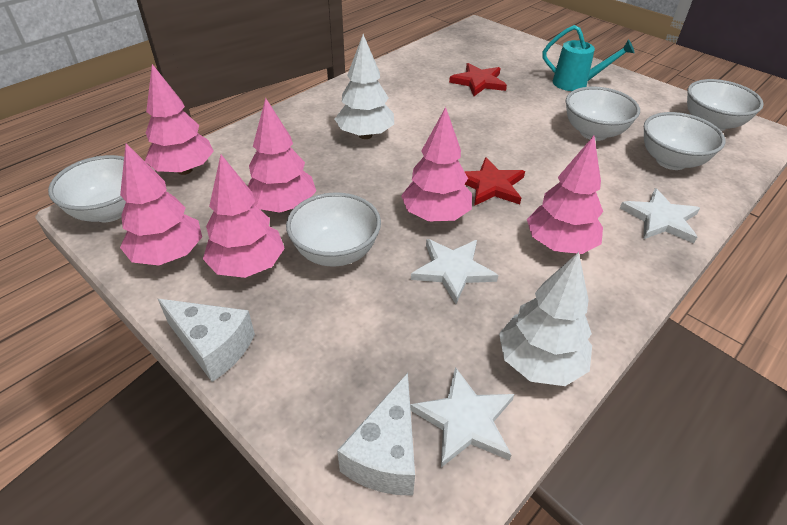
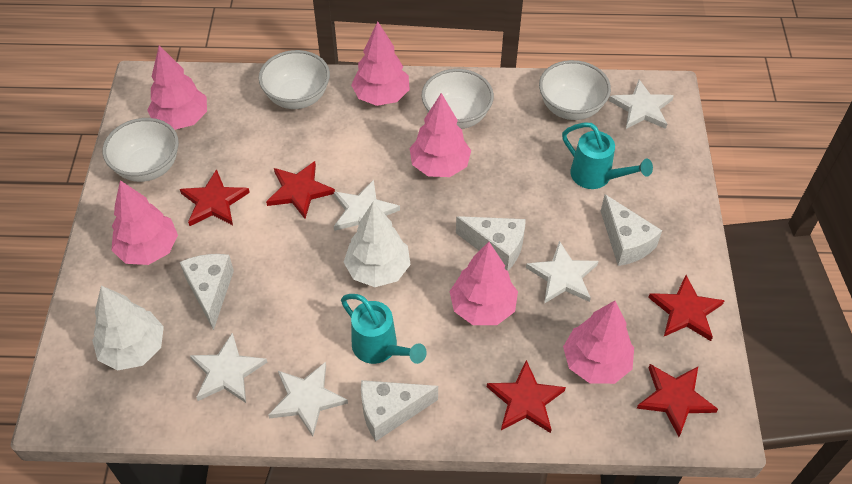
red star: 2 -> 5
turquoise watering can: 1 -> 2
white bowl: 5 -> 4
white cheese: 2 -> 4
white star: 3 -> 5

